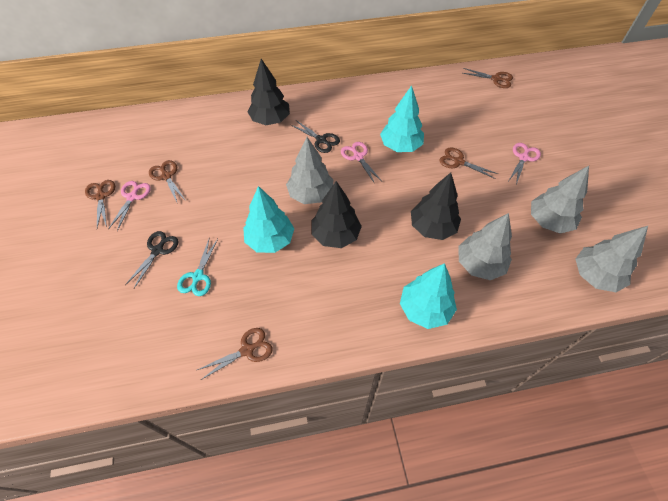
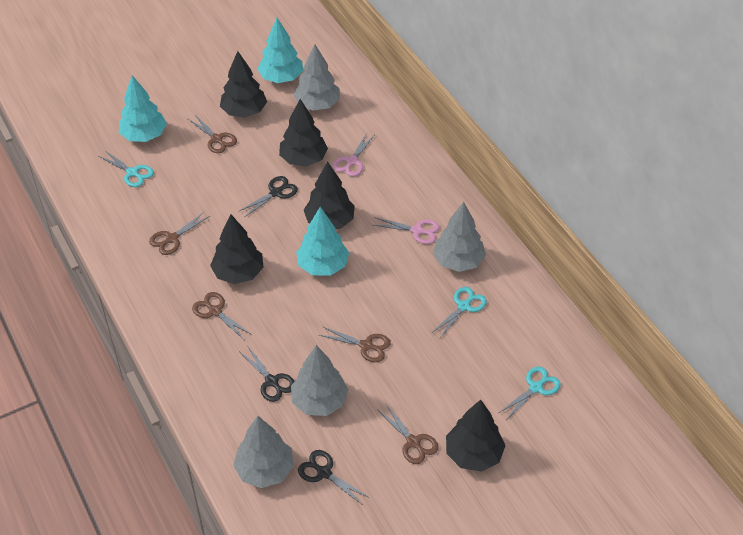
black scissors: 2 -> 3
black tree: 3 -> 5
pink scissors: 3 -> 2
turquoise scissors: 1 -> 3

